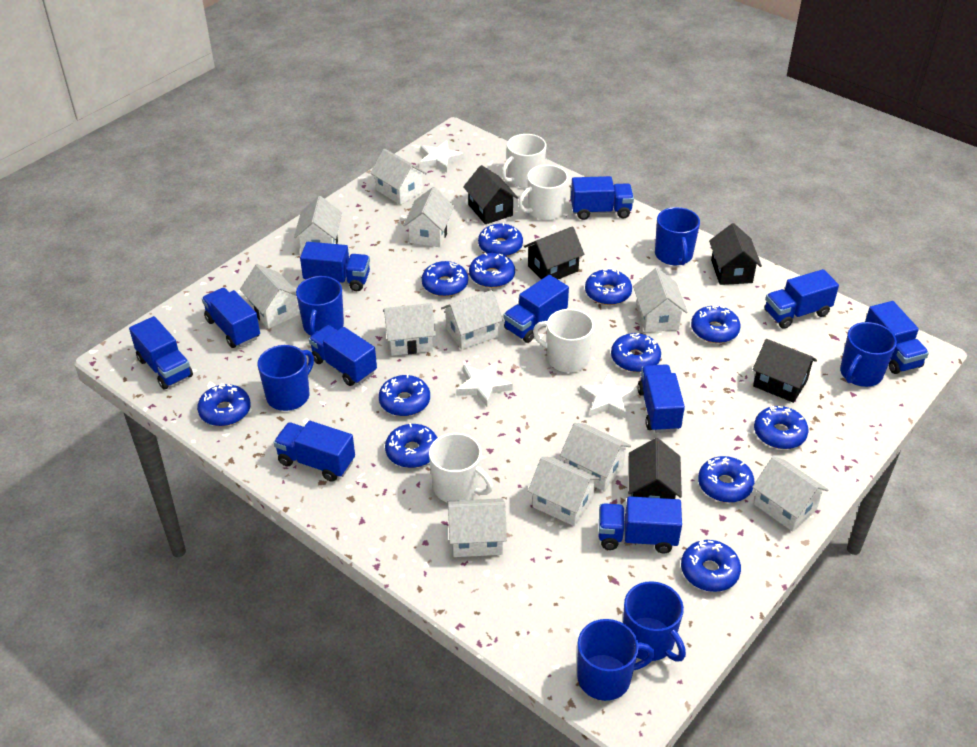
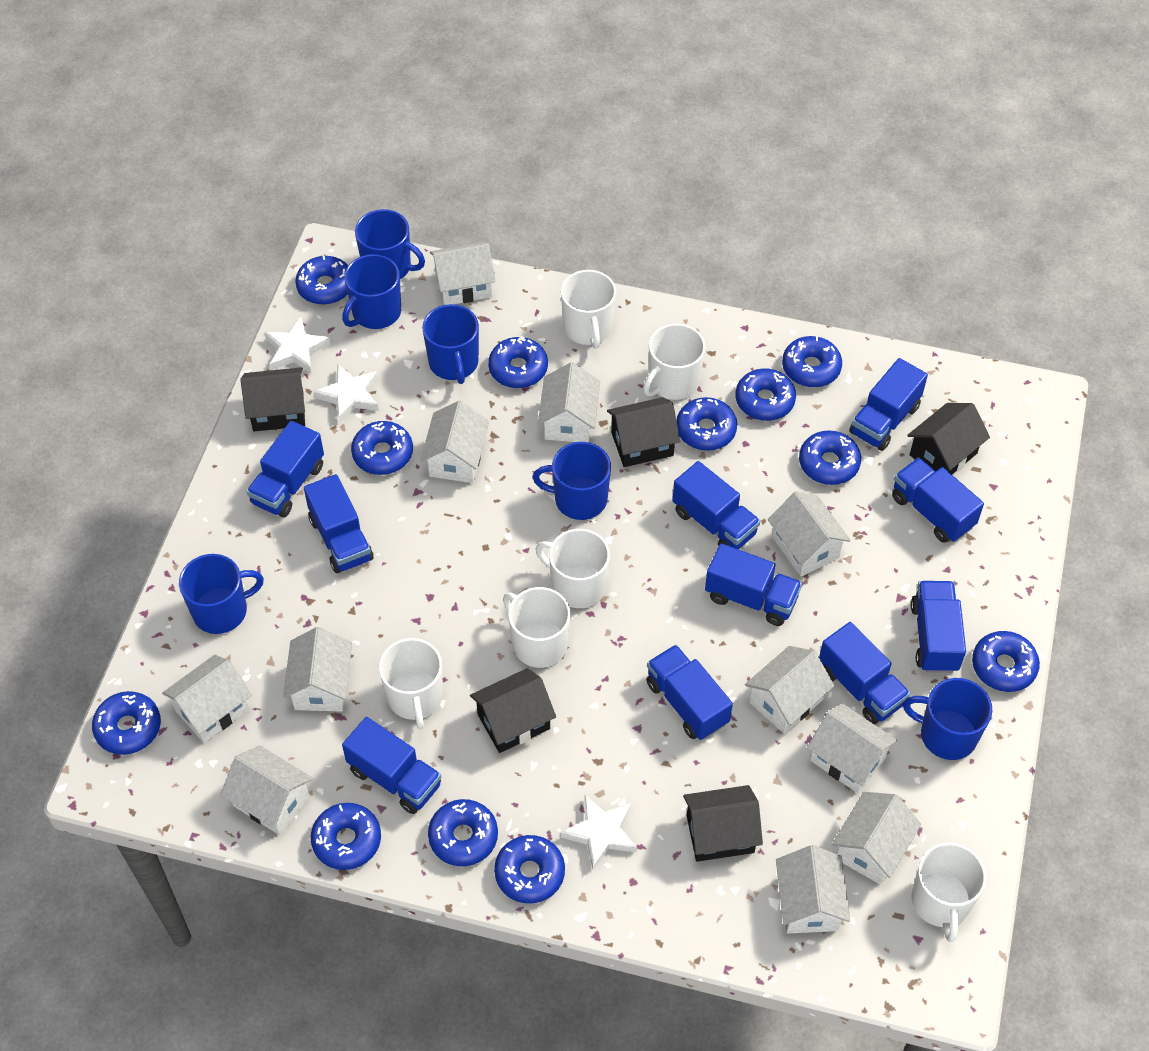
blue truck: 11 -> 10
white mug: 4 -> 6

